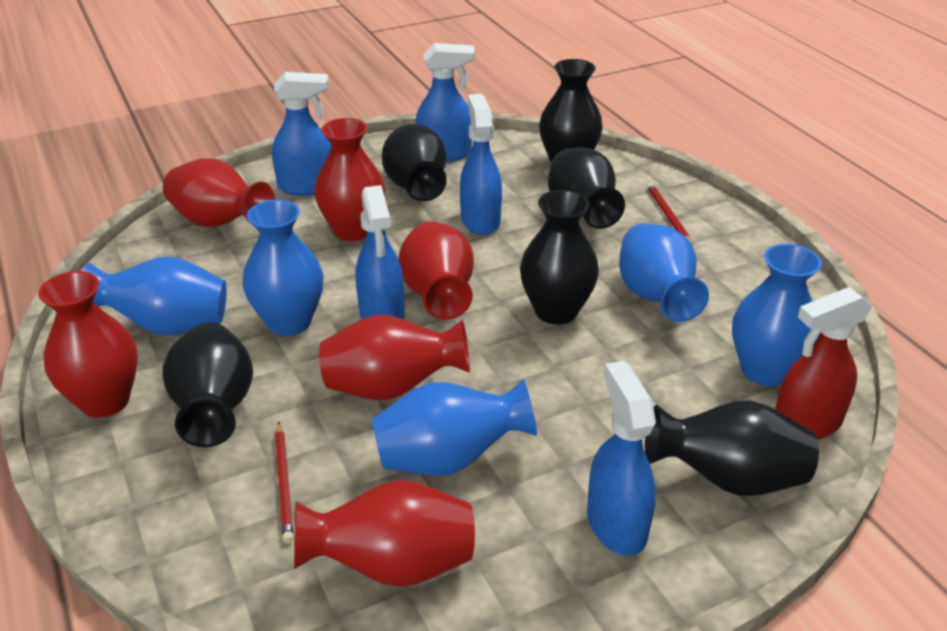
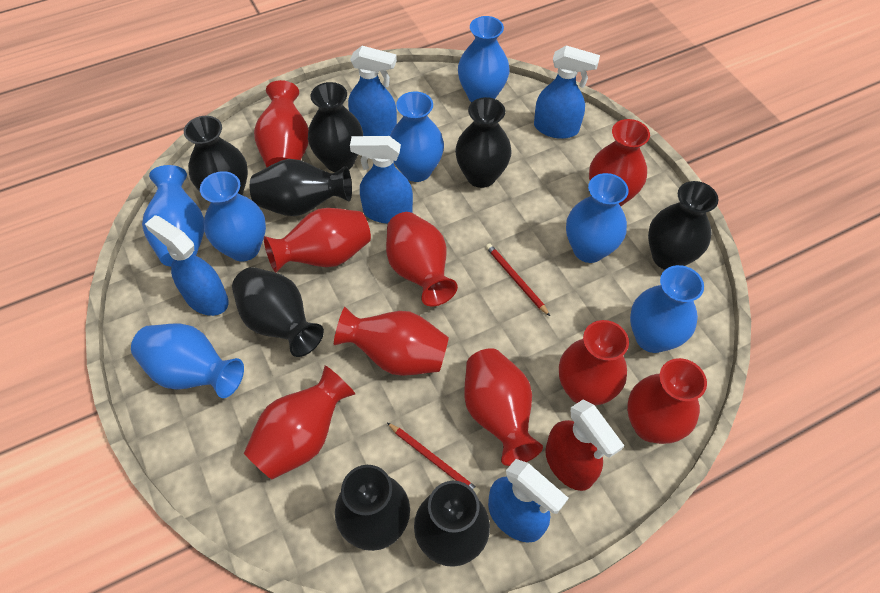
black vase: 6 -> 8
blue vase: 5 -> 7
red vase: 6 -> 9

